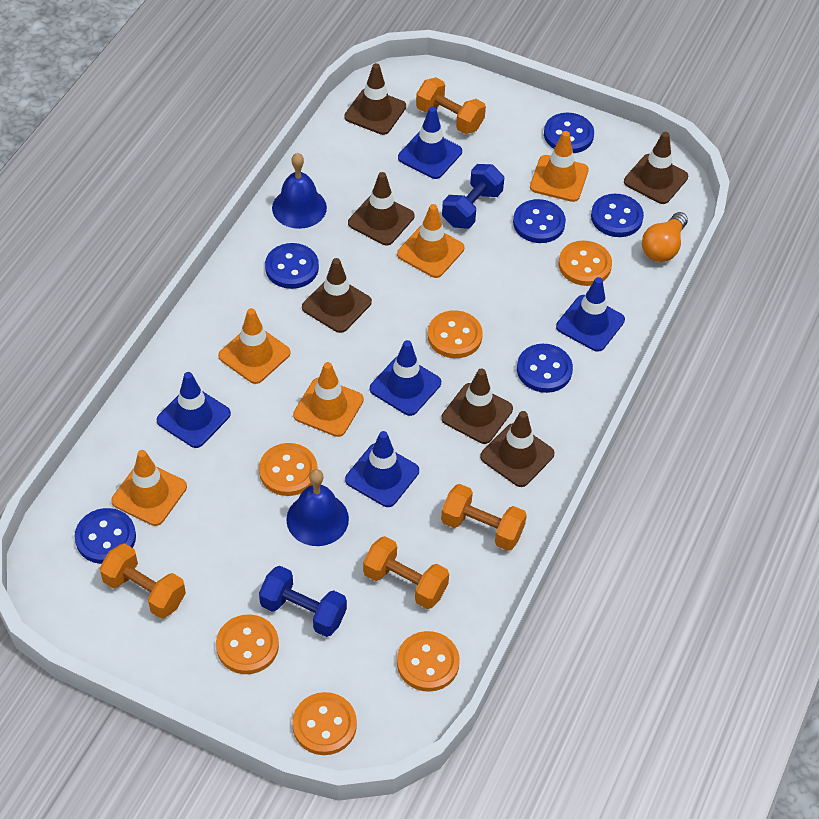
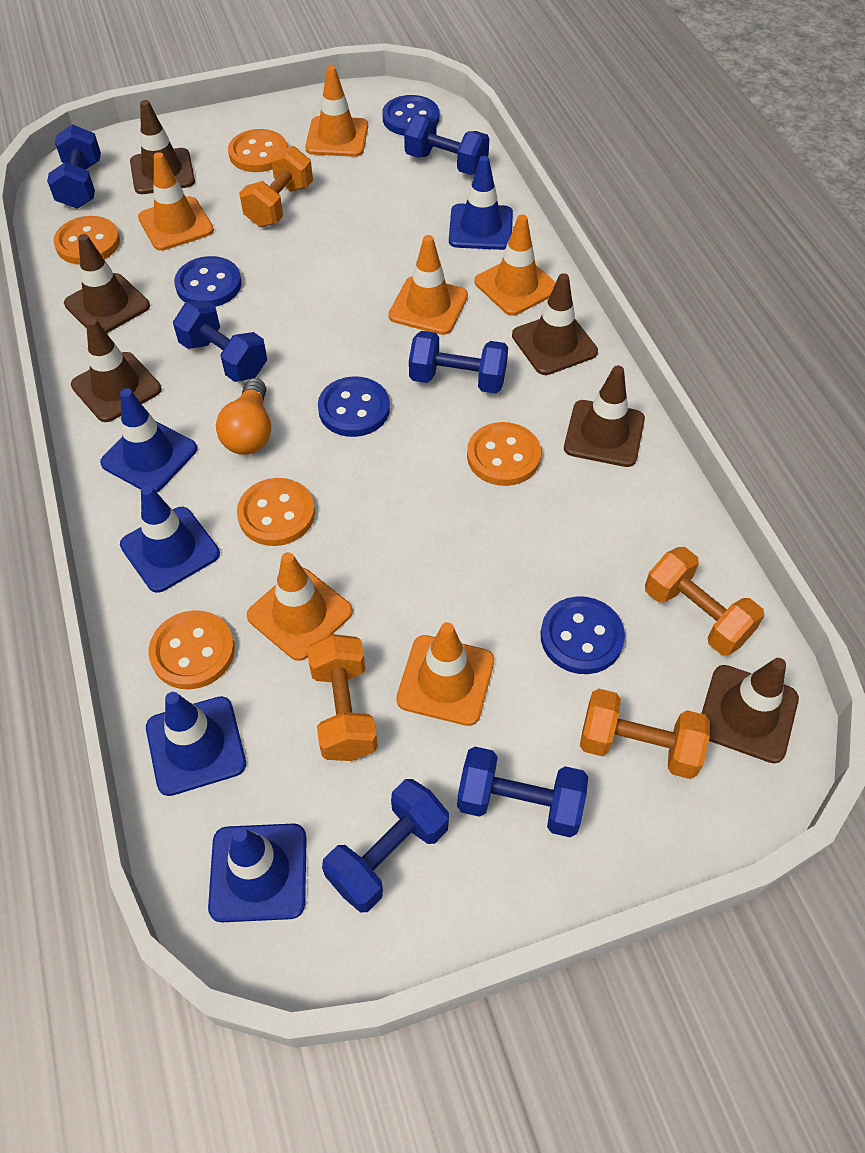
blue bell: 2 -> 0
blue button: 6 -> 4
blue dumbbell: 2 -> 6
orange button: 6 -> 5
orange traffic cone: 5 -> 6

